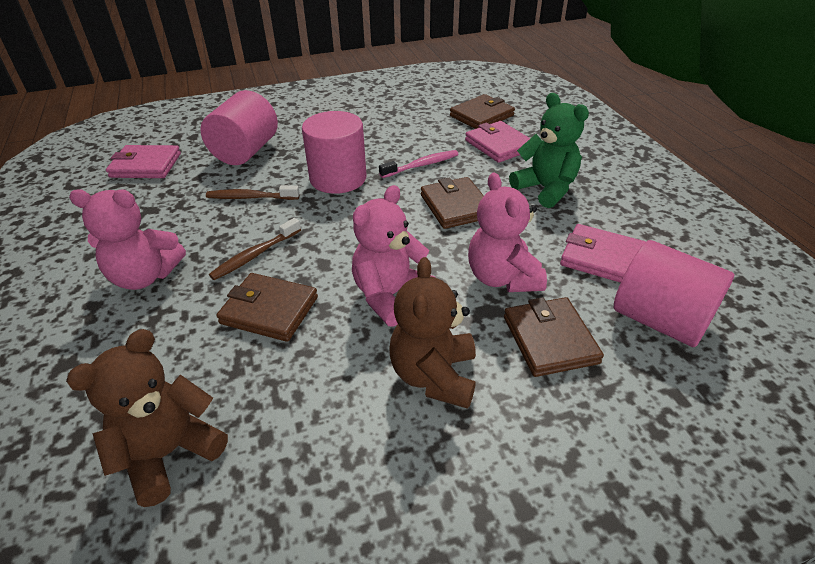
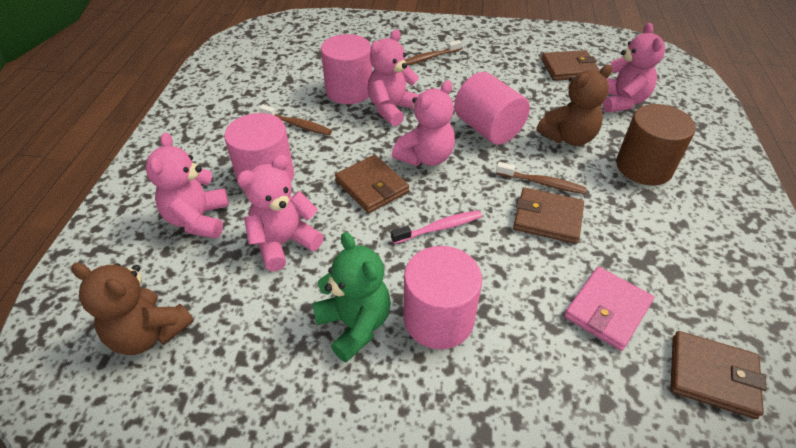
brown cylinder: 0 -> 1
brown toothbrush: 2 -> 3
pink cylinder: 3 -> 4
pink teddy bear: 3 -> 5
pink wallet: 3 -> 1

